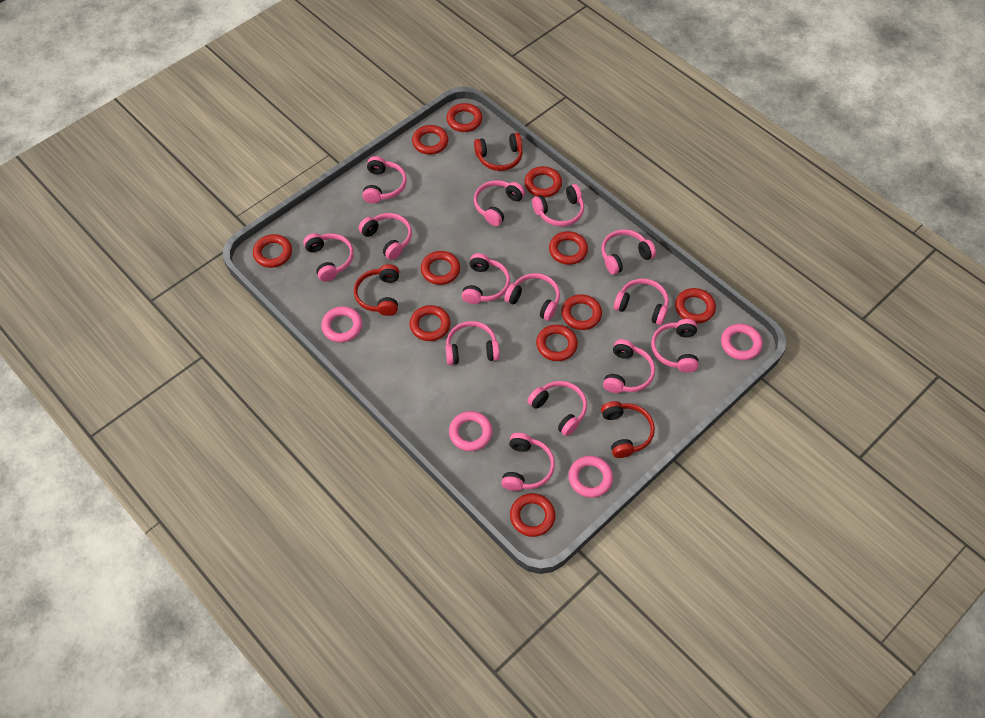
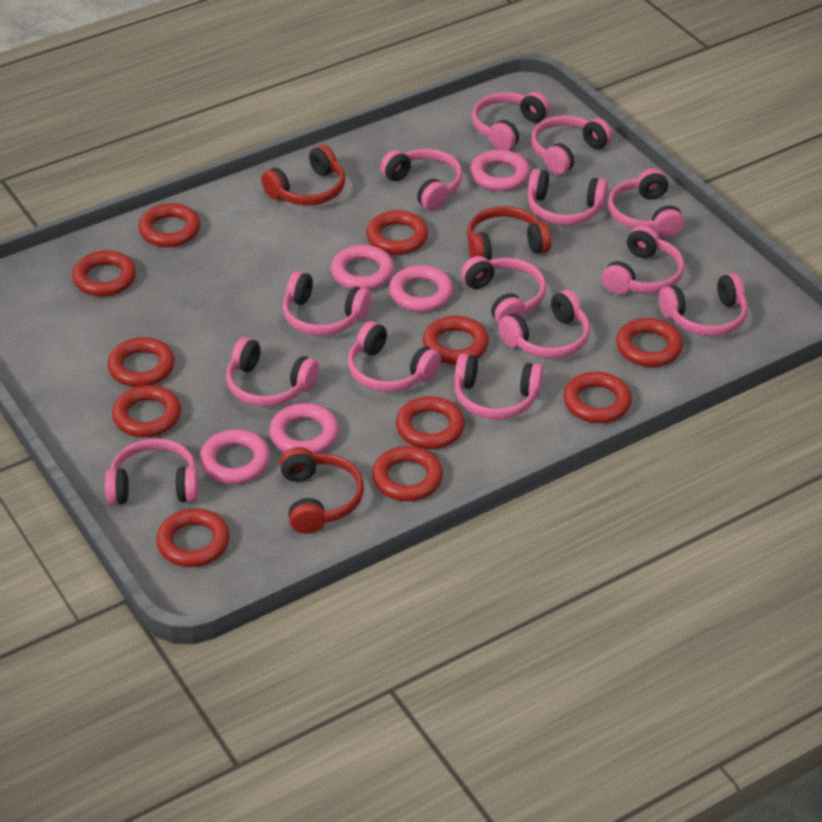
pink ring: 4 -> 5

